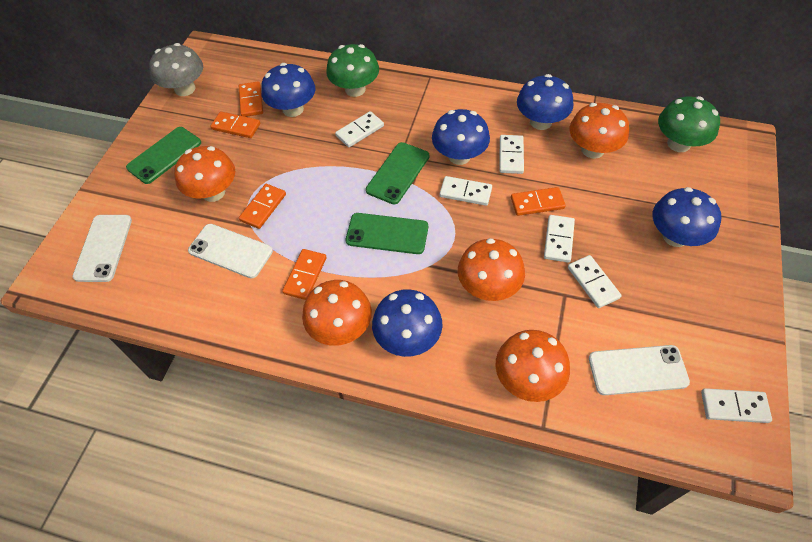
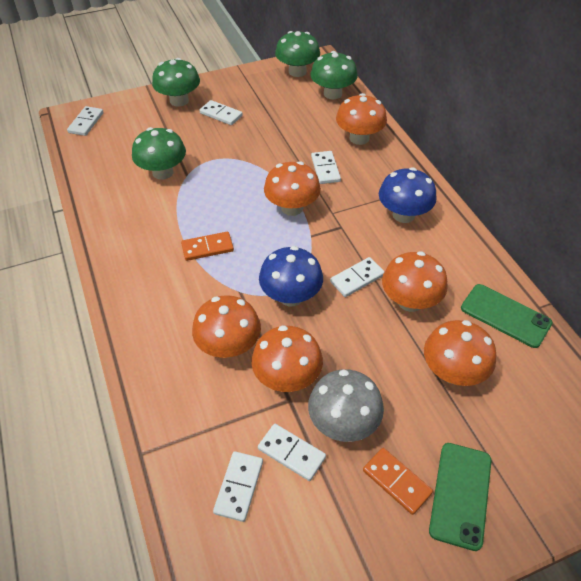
blue mushroom: 5 -> 2
green mushroom: 2 -> 4
green phone: 3 -> 2
orange domino: 5 -> 2
orange mushroom: 5 -> 6
white phone: 3 -> 0

